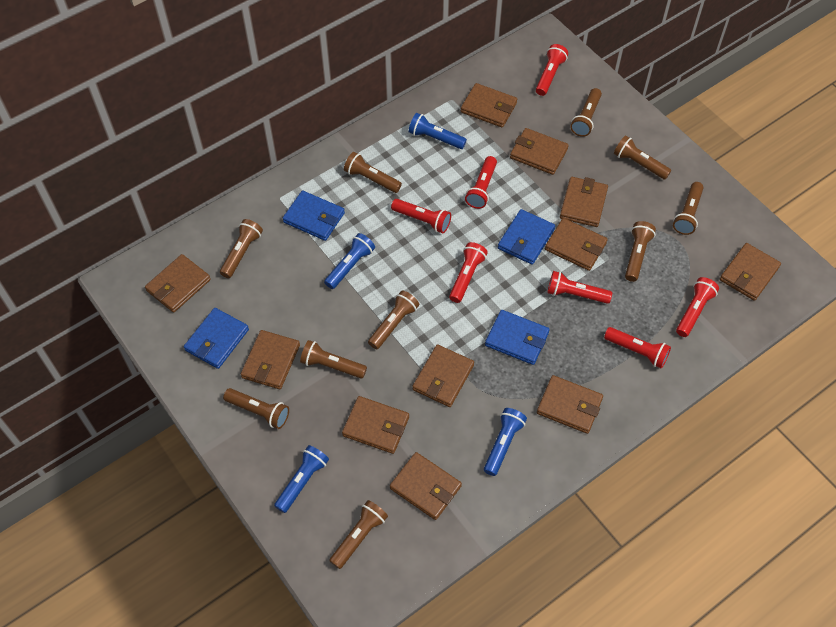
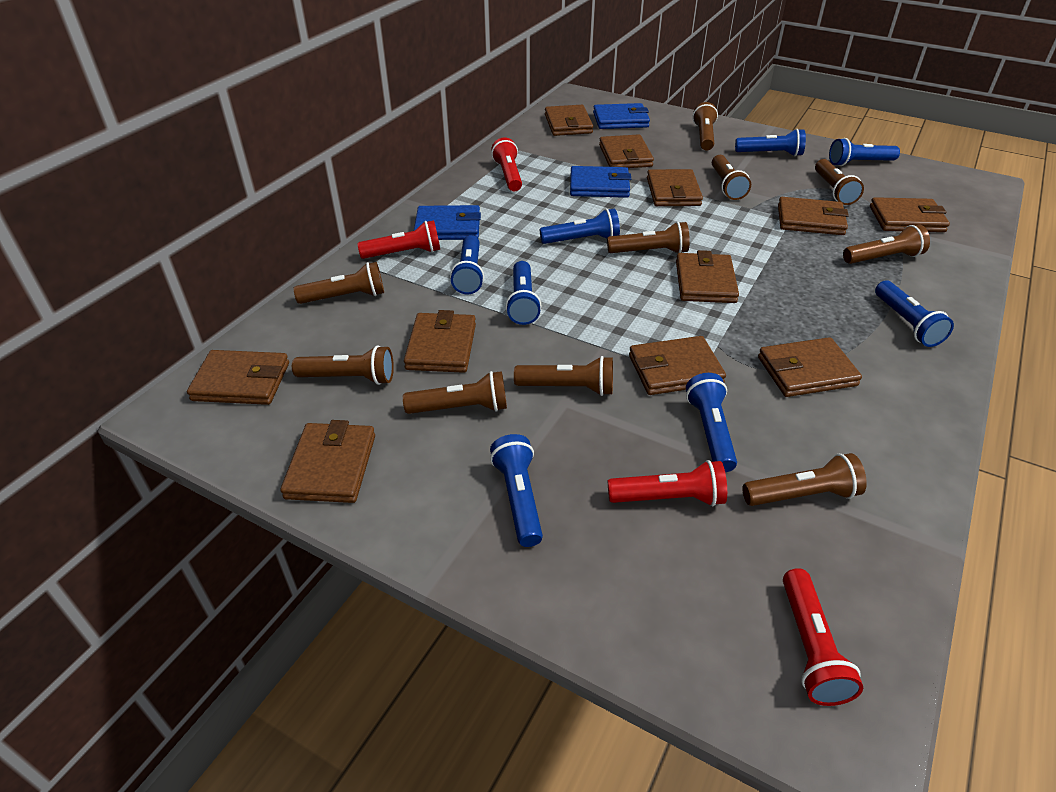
blue flashlight: 4 -> 8
blue wallet: 4 -> 3
red flashlight: 7 -> 4

